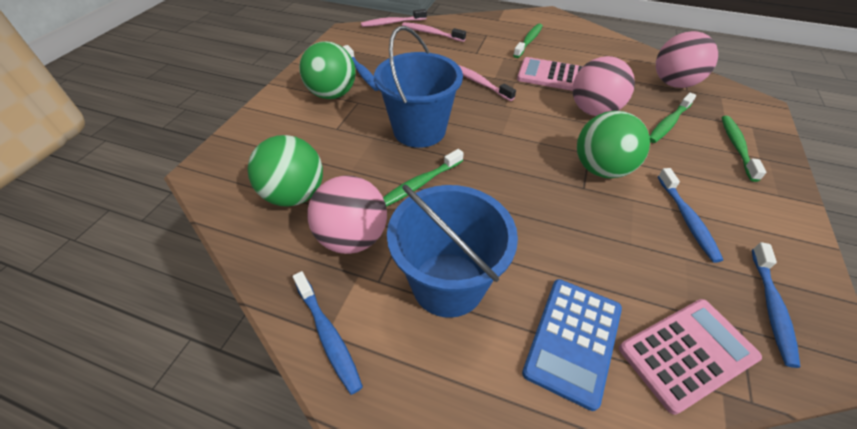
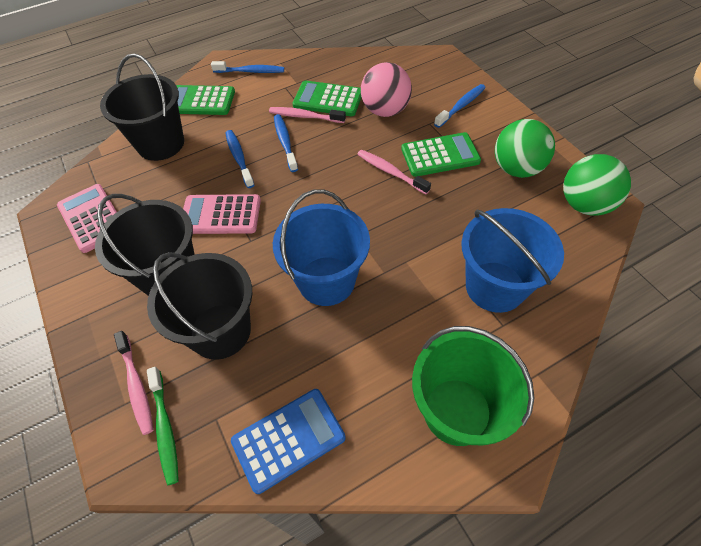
black bucket: 0 -> 3
green ball: 3 -> 2
green bucket: 0 -> 1
green calculator: 0 -> 3
green toothbrush: 4 -> 1
pink ball: 3 -> 1

